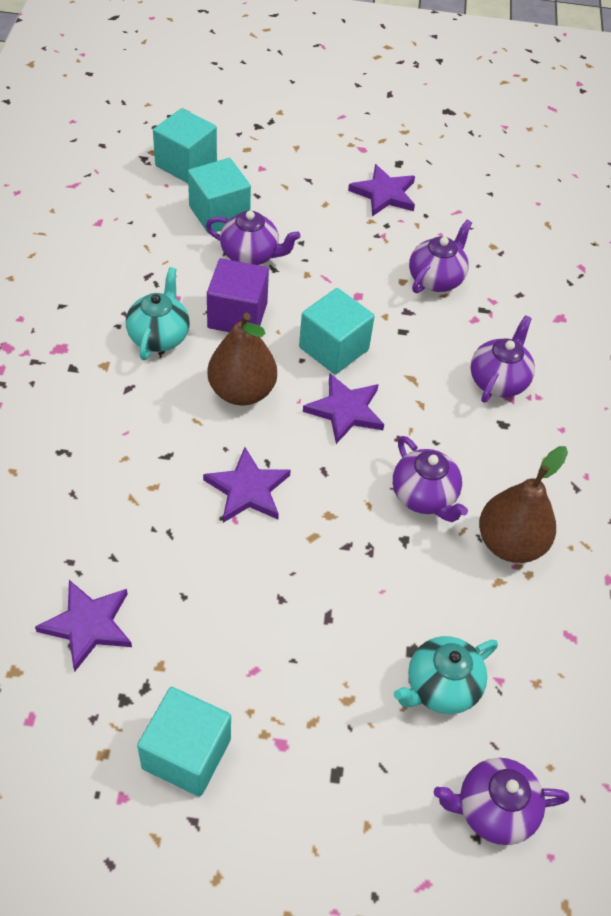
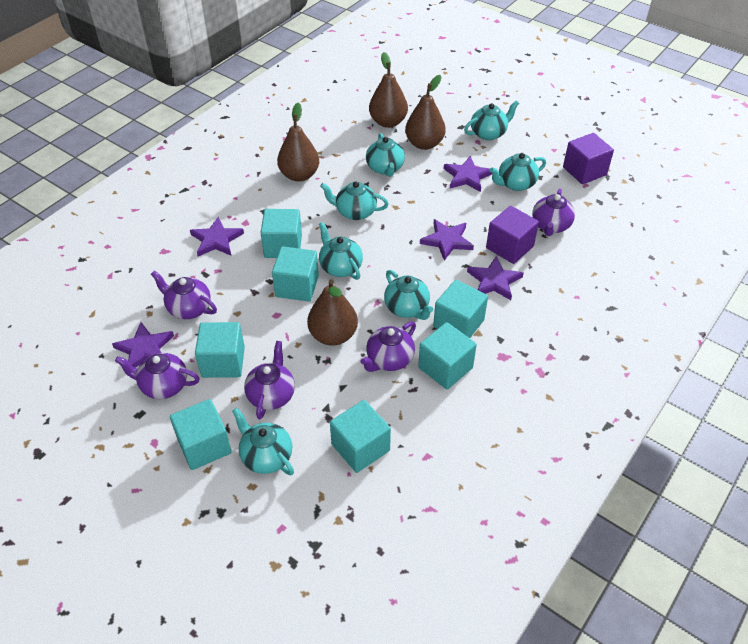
brown pear: 2 -> 4
purple cube: 1 -> 2
purple star: 4 -> 5
turquoise cube: 4 -> 7
turquoise teapot: 2 -> 7

